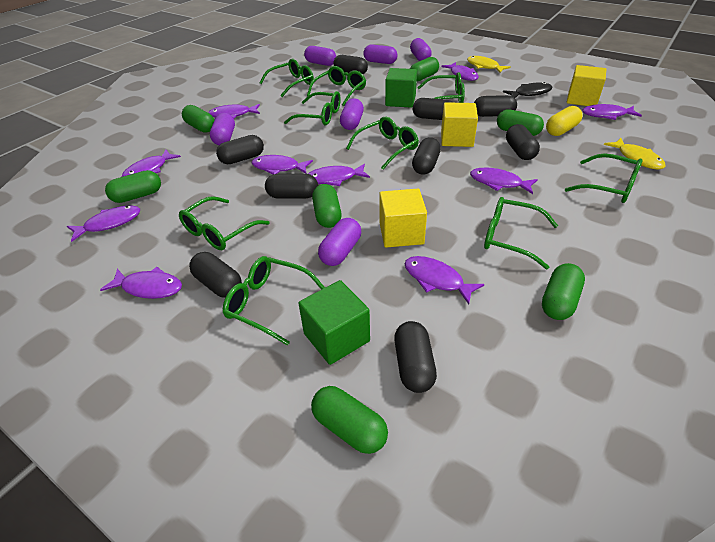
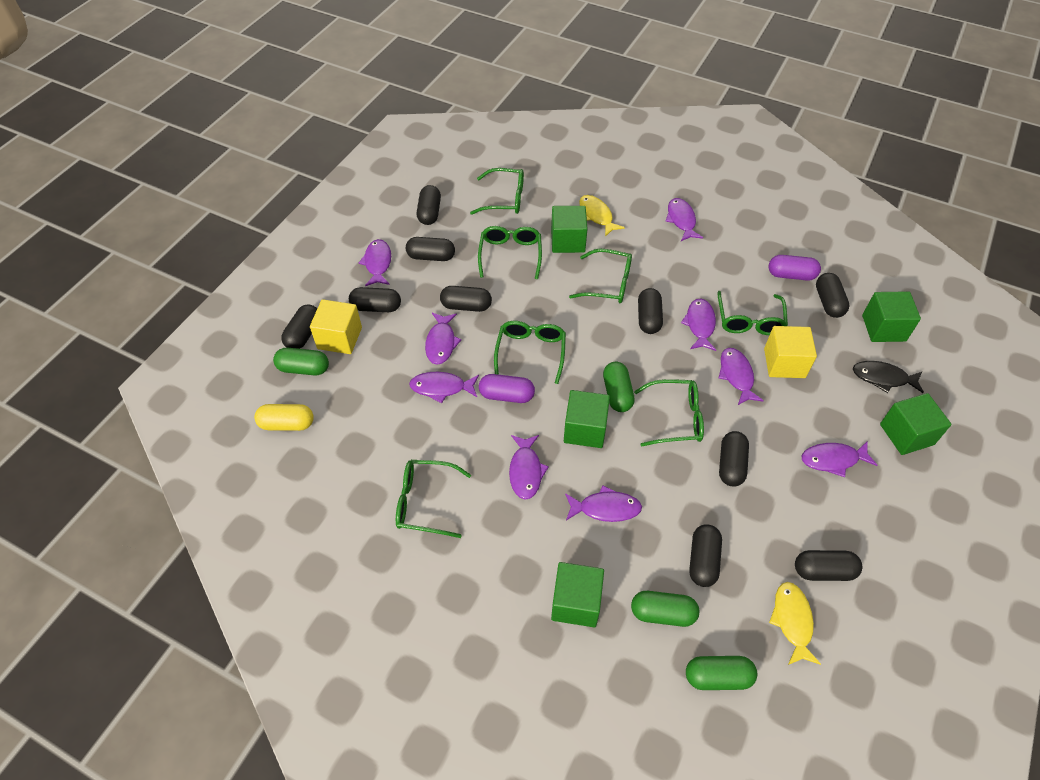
black capsule: 9 -> 10
green capsule: 7 -> 4
green cube: 2 -> 5
green glasses: 9 -> 7
purple capsule: 6 -> 2
purple fish: 10 -> 9
yellow cube: 3 -> 2

